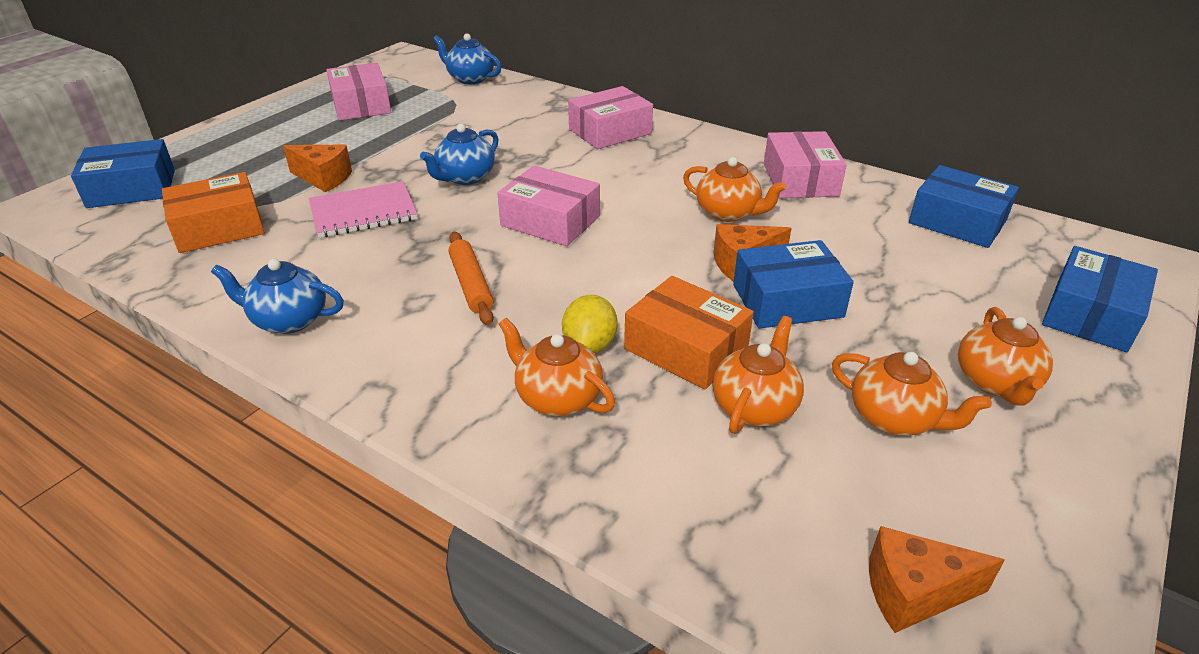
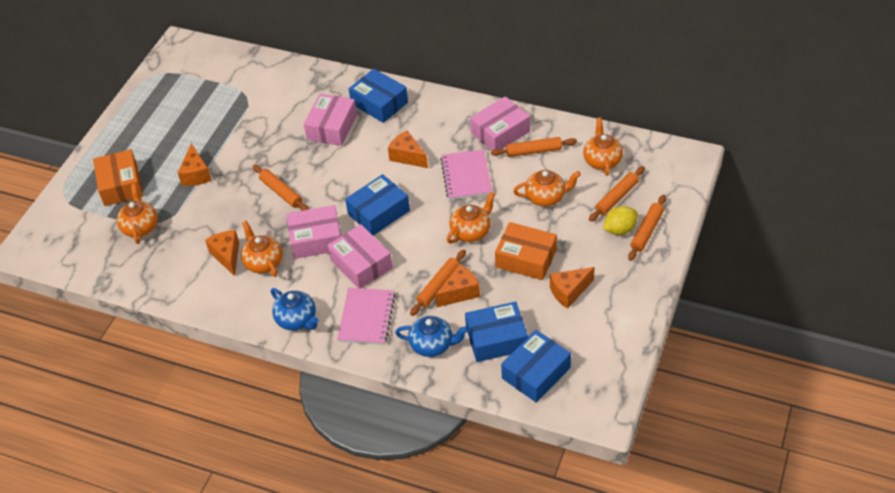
blue teapot: 3 -> 2
orange cheese: 3 -> 5
orange rolling pin: 1 -> 5
pink notebook: 1 -> 2

